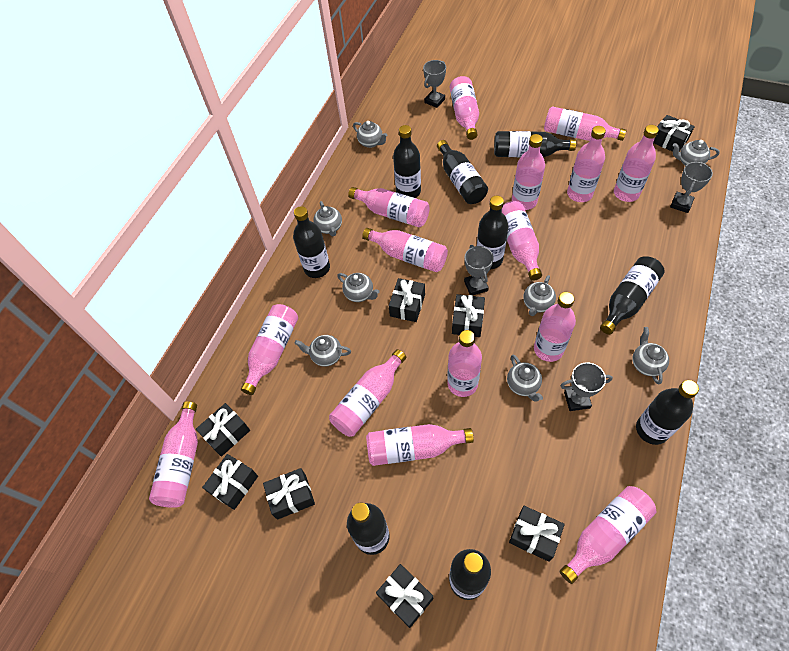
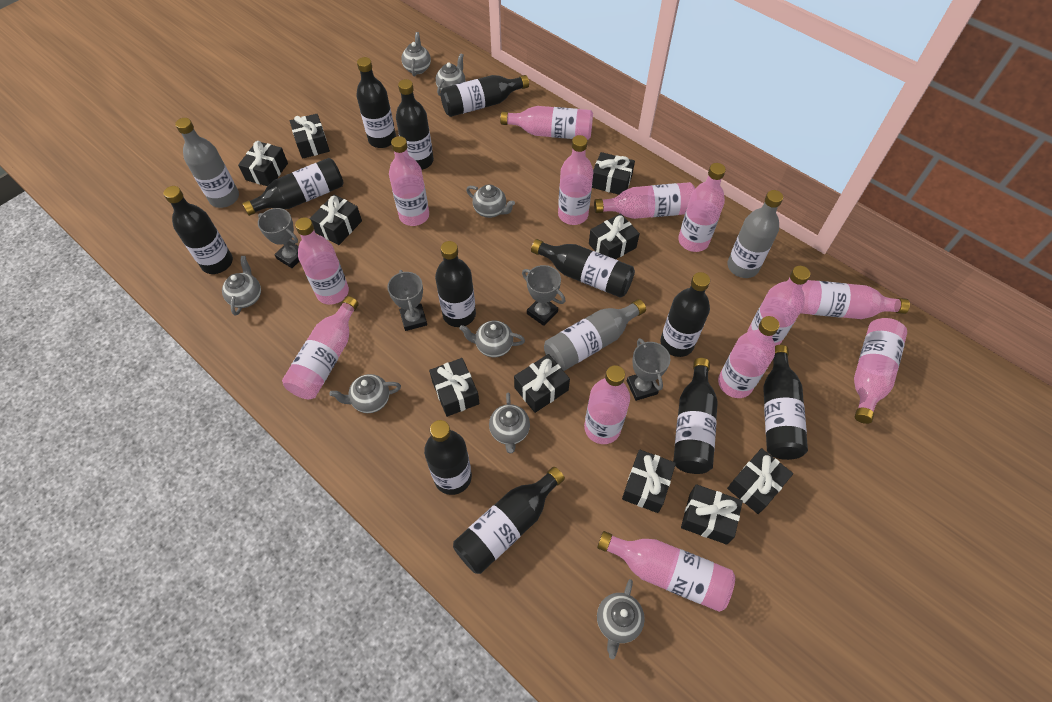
black bottle: 9 -> 12
black gift: 8 -> 10
grey bottle: 0 -> 3
pink bottle: 15 -> 13

